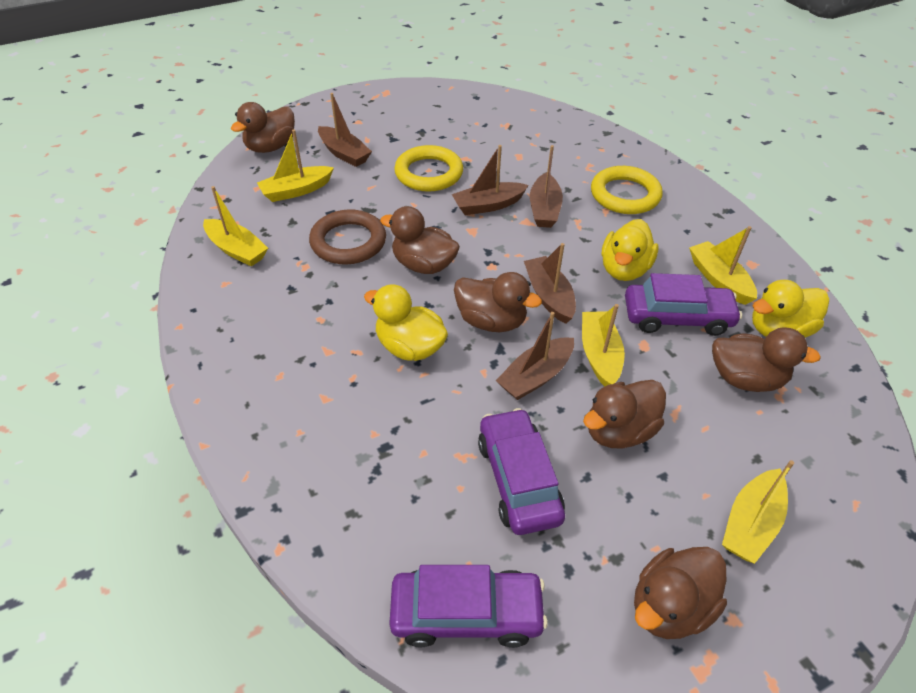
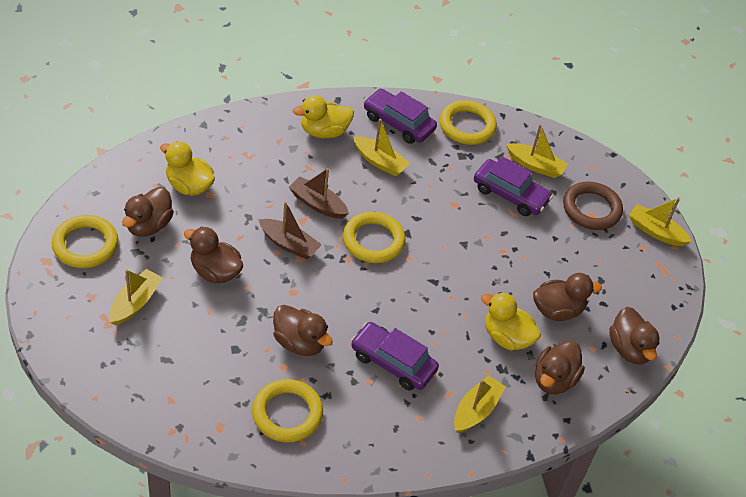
brown boat: 5 -> 2
yellow ring: 2 -> 4

